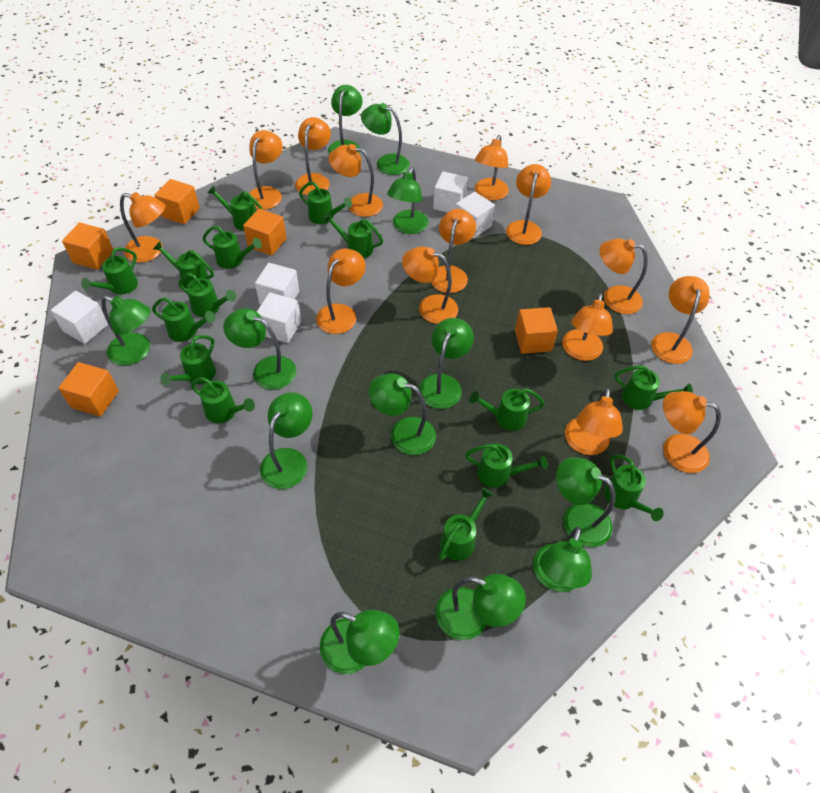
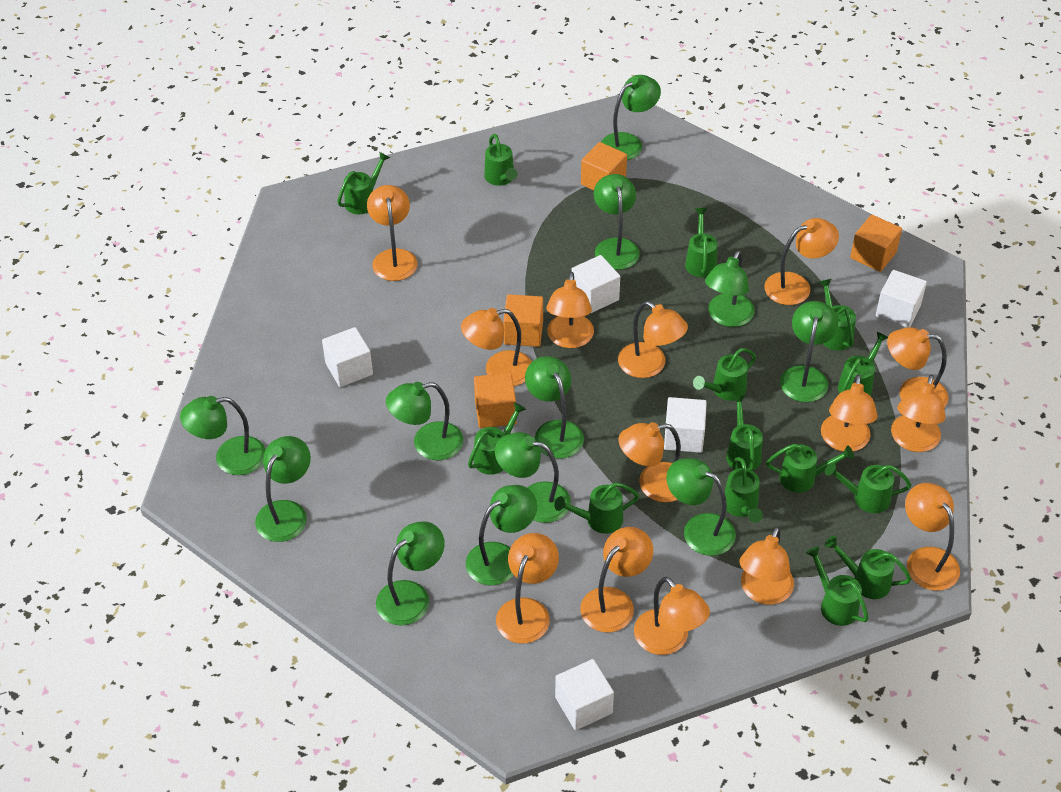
green watering can: 15 -> 14
orange cube: 5 -> 4

